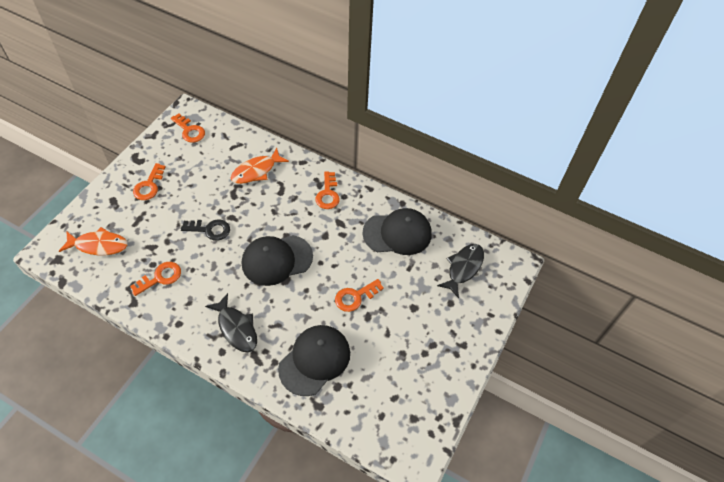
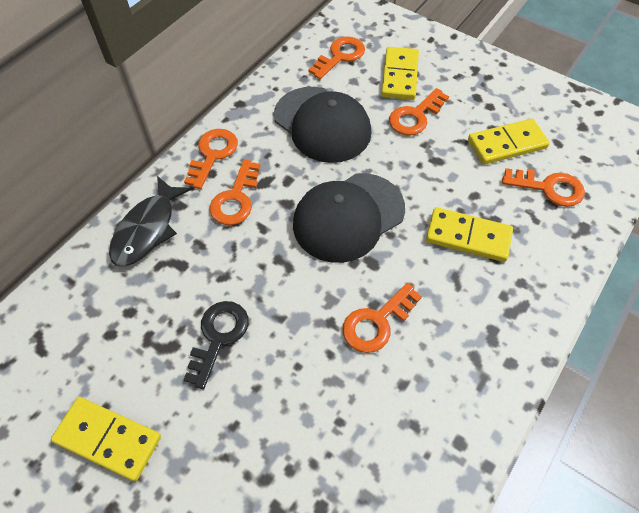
black cap: 3 -> 2
black fish: 2 -> 1
orange fish: 2 -> 0
orange key: 5 -> 6
yellow domino: 0 -> 4

